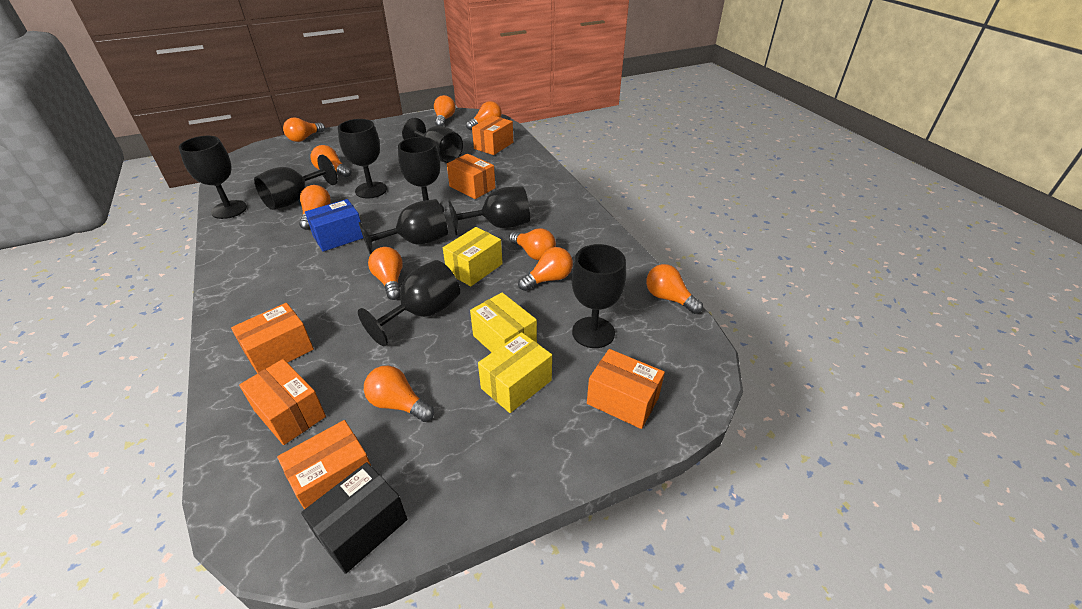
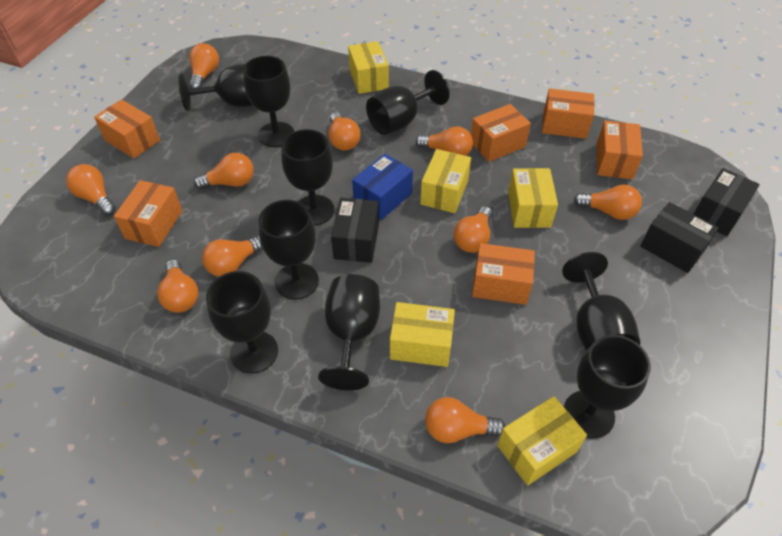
black box: 1 -> 3
yellow box: 3 -> 5

